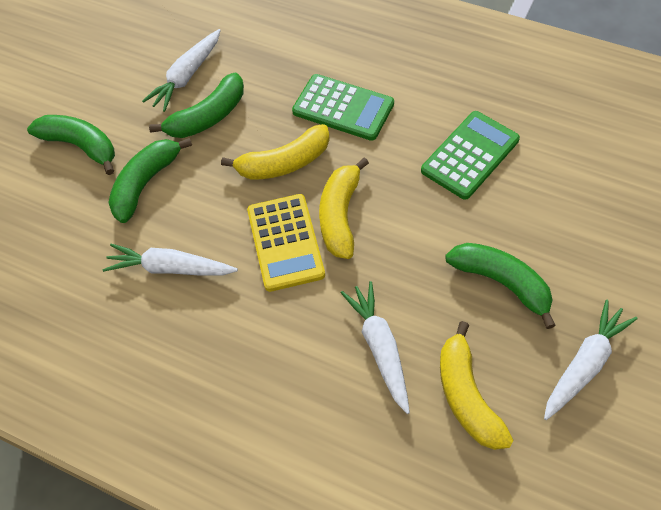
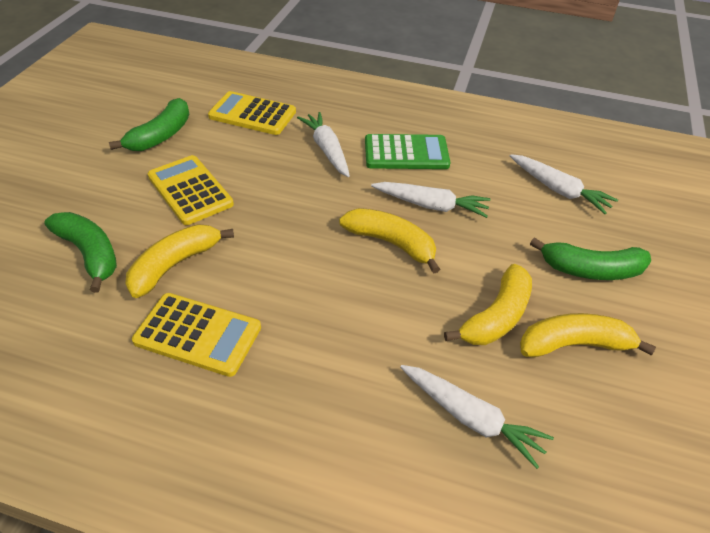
green banana: 4 -> 3
green calculator: 2 -> 1
yellow banana: 3 -> 4
yellow calculator: 1 -> 3

